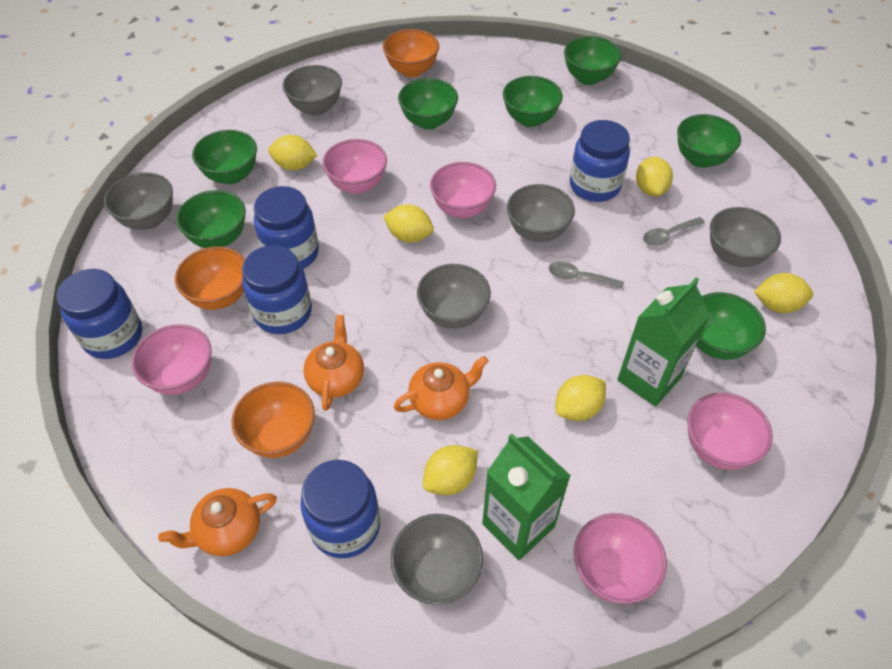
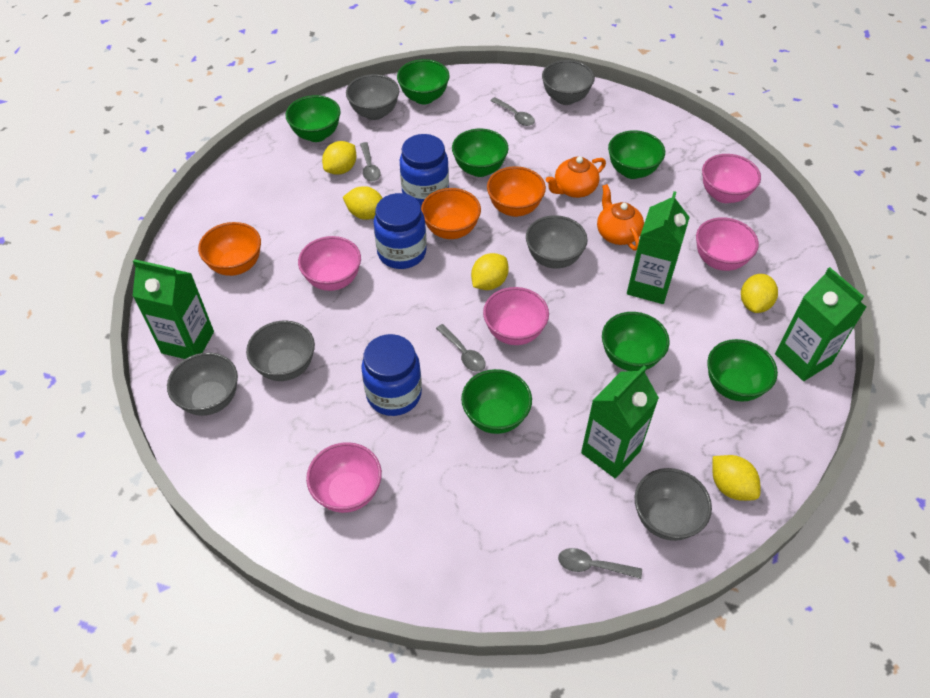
blue jar: 5 -> 3
green carton: 2 -> 4
grey spoon: 2 -> 4
orange teapot: 3 -> 2
yellow lemon: 6 -> 5

